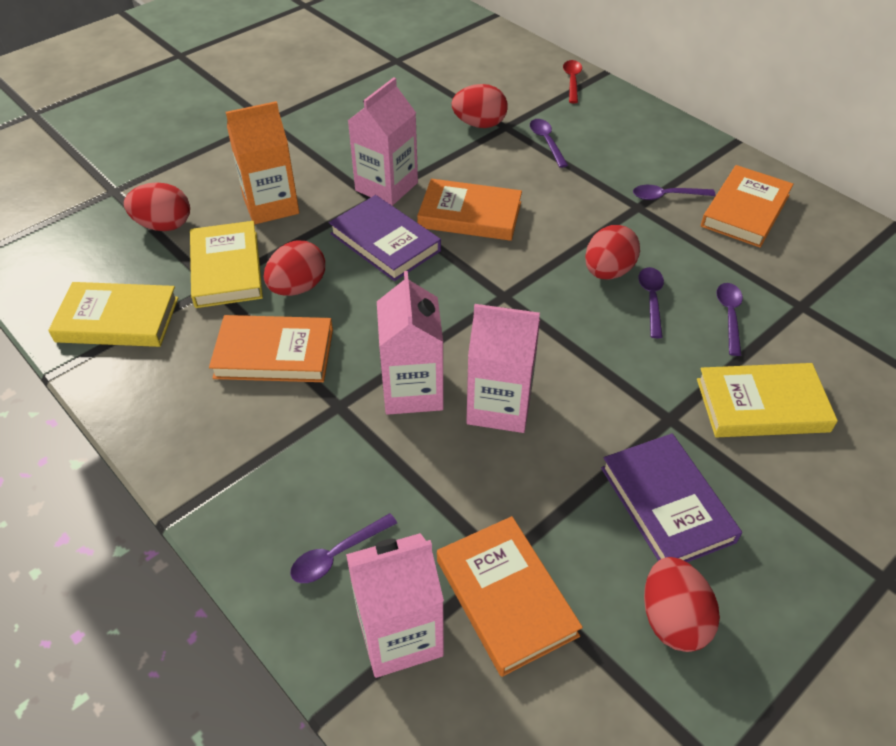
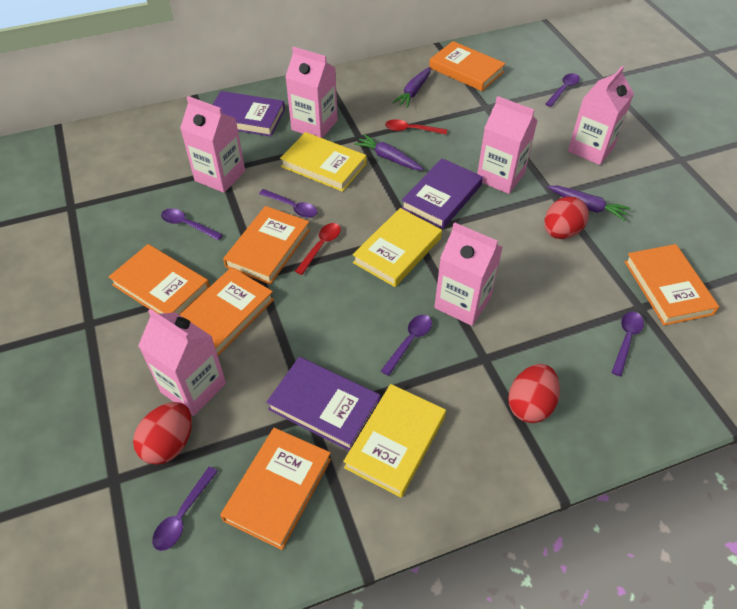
orange book: 4 -> 6
orange carton: 1 -> 0
pink carton: 4 -> 6
purple book: 2 -> 3
purple carrot: 0 -> 3
purple spoon: 5 -> 6
red egg: 5 -> 3
red spoon: 1 -> 2

